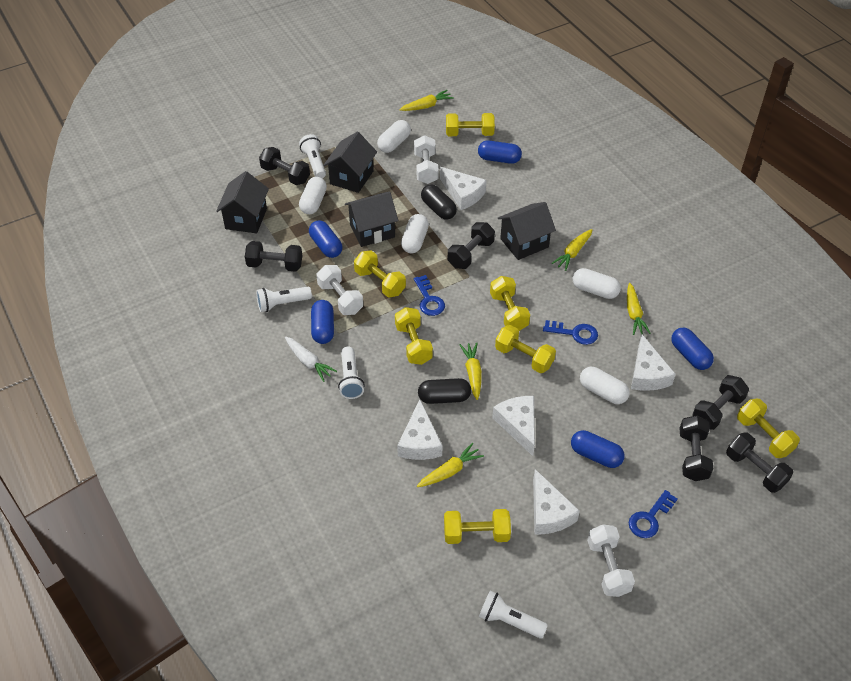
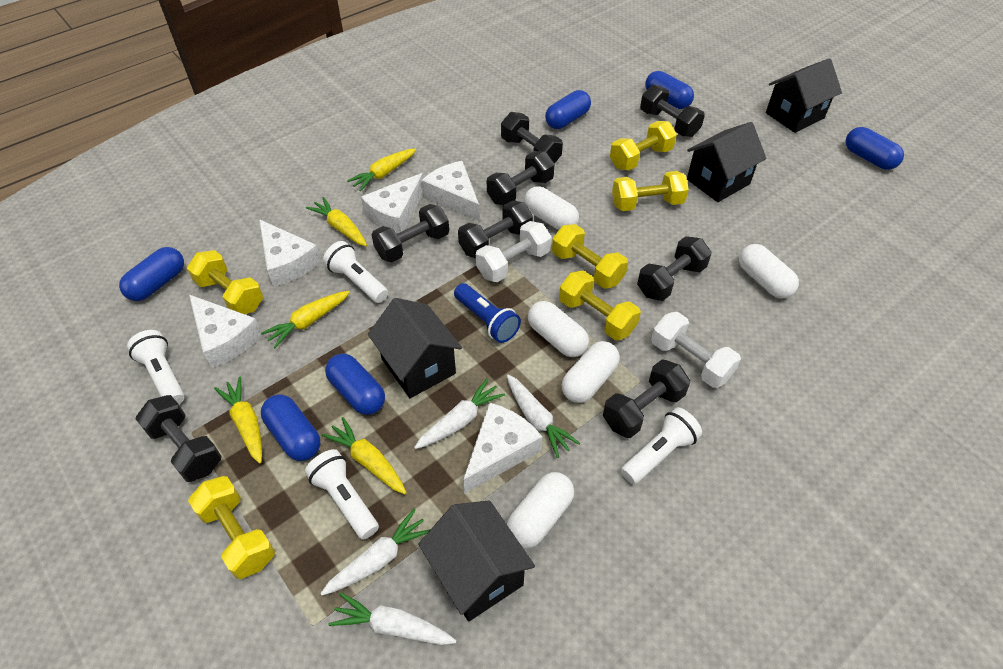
black capsule: 2 -> 0
black dumbbell: 6 -> 8
blue capsule: 5 -> 6
blue flashlight: 0 -> 1
blue key: 3 -> 0
white carrot: 1 -> 4
white dumbbell: 3 -> 2
yellow dumbbell: 7 -> 6

